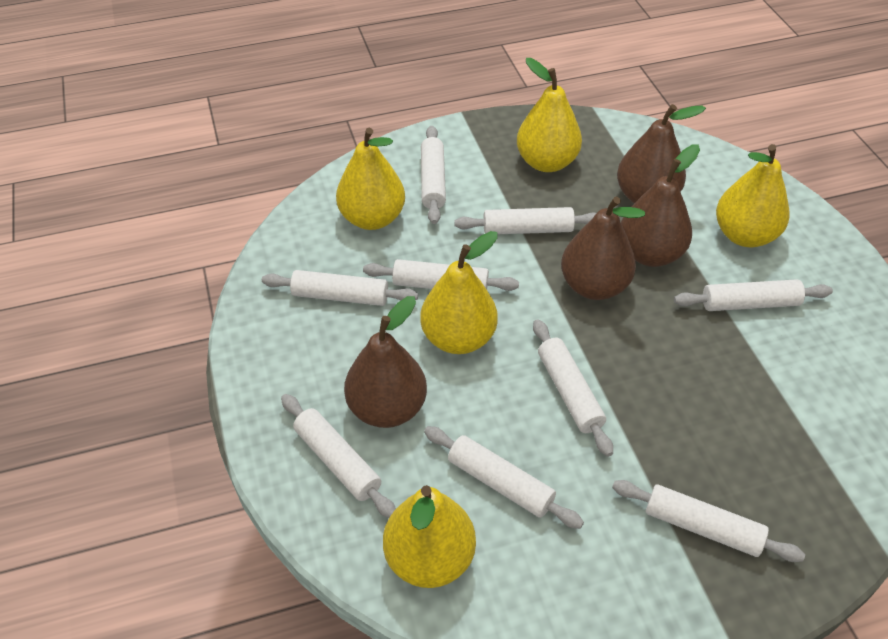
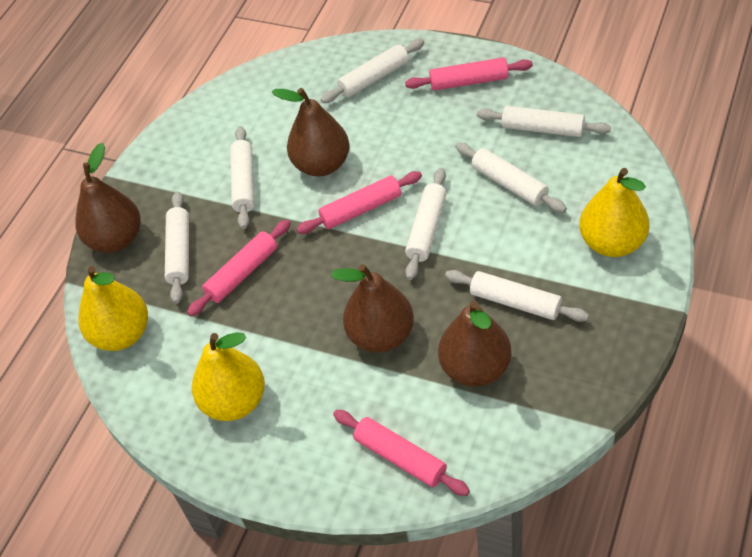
pink rolling pin: 0 -> 4
white rolling pin: 9 -> 7
yellow pear: 5 -> 3

